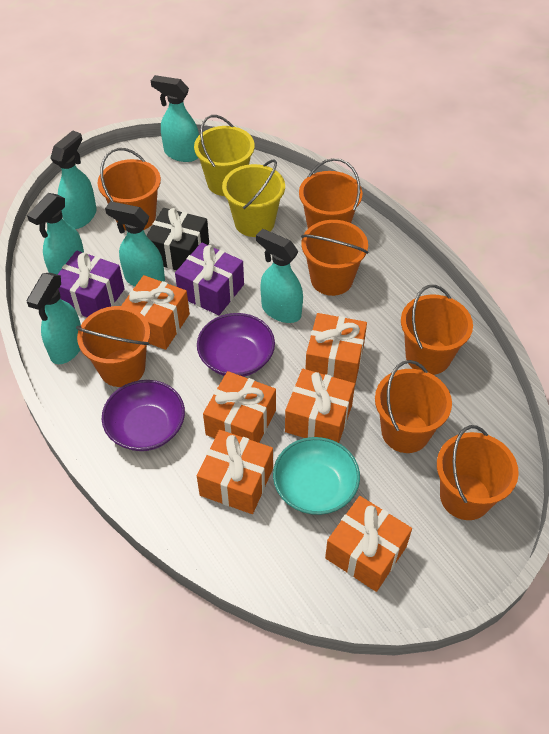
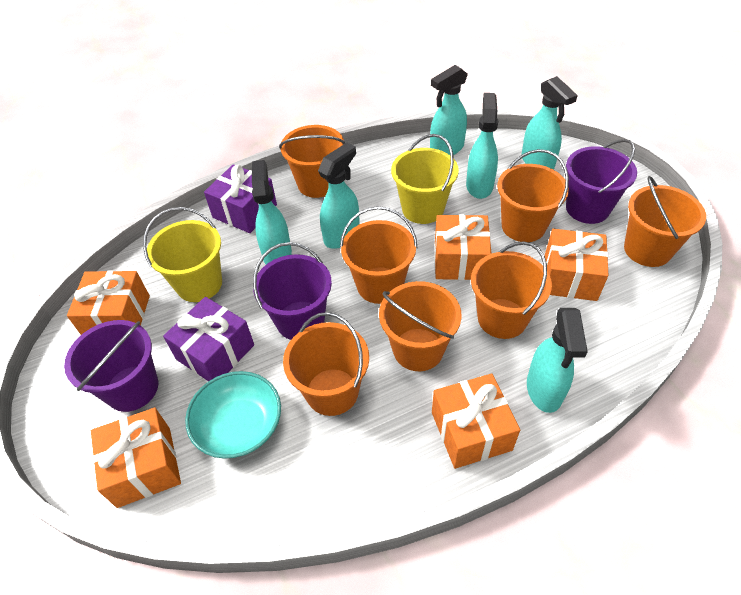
black gift: 1 -> 0
orange gift: 6 -> 5
purple bowl: 2 -> 0
purple bucket: 0 -> 3

